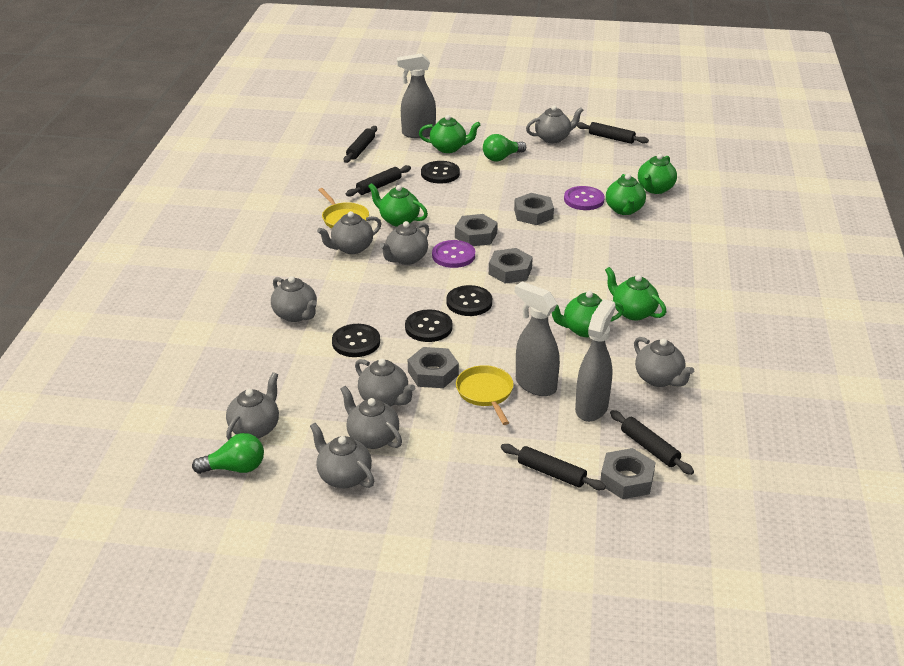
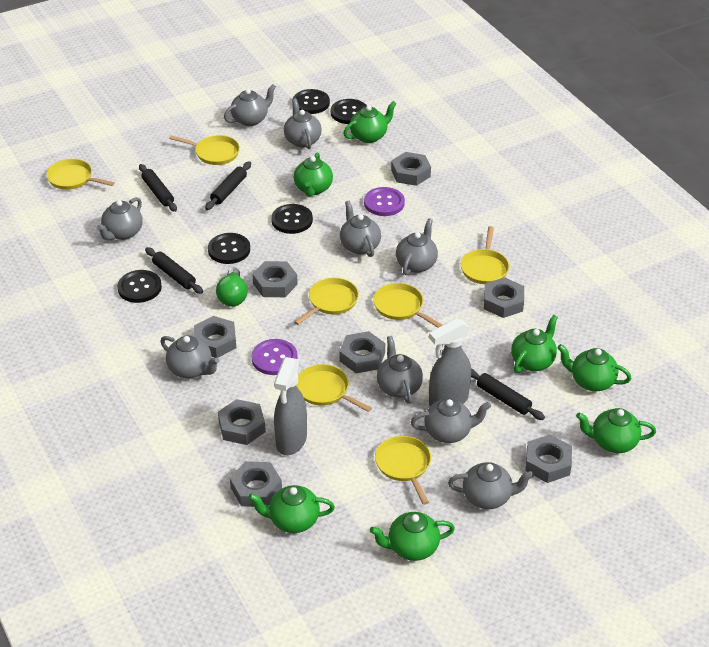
black button: 4 -> 5
black rolling pin: 5 -> 4
green light bulb: 2 -> 1
green teapot: 6 -> 7
grey nut: 5 -> 8
grey spray bottle: 3 -> 2
yellow pan: 2 -> 7

